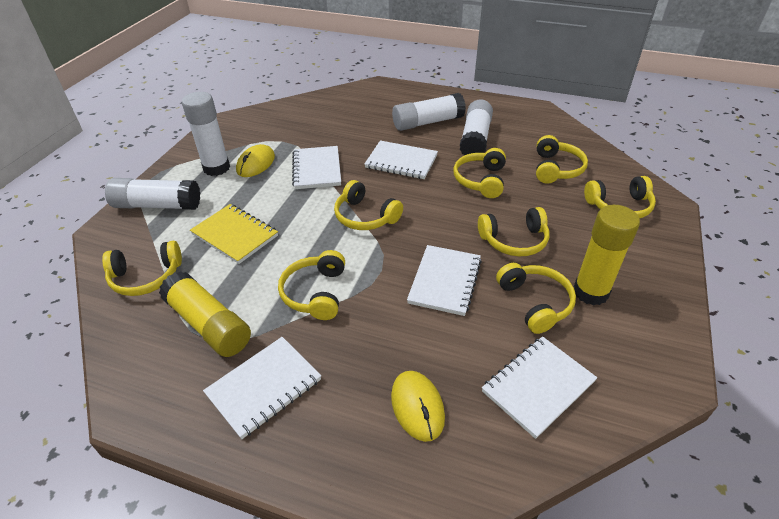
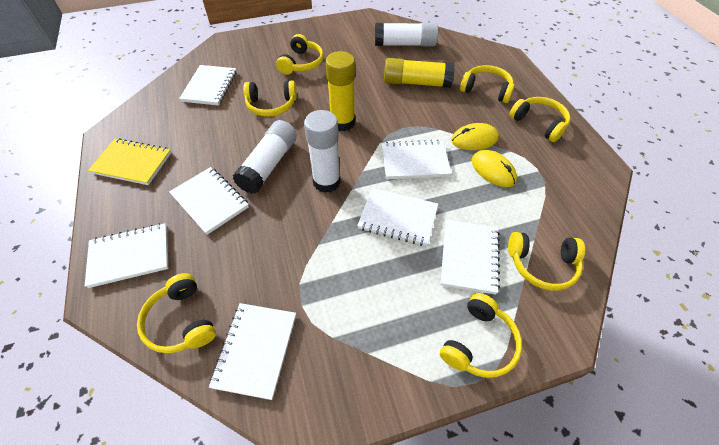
white glue stick: 4 -> 3
white notebook: 5 -> 7
yellow headphones: 8 -> 7

